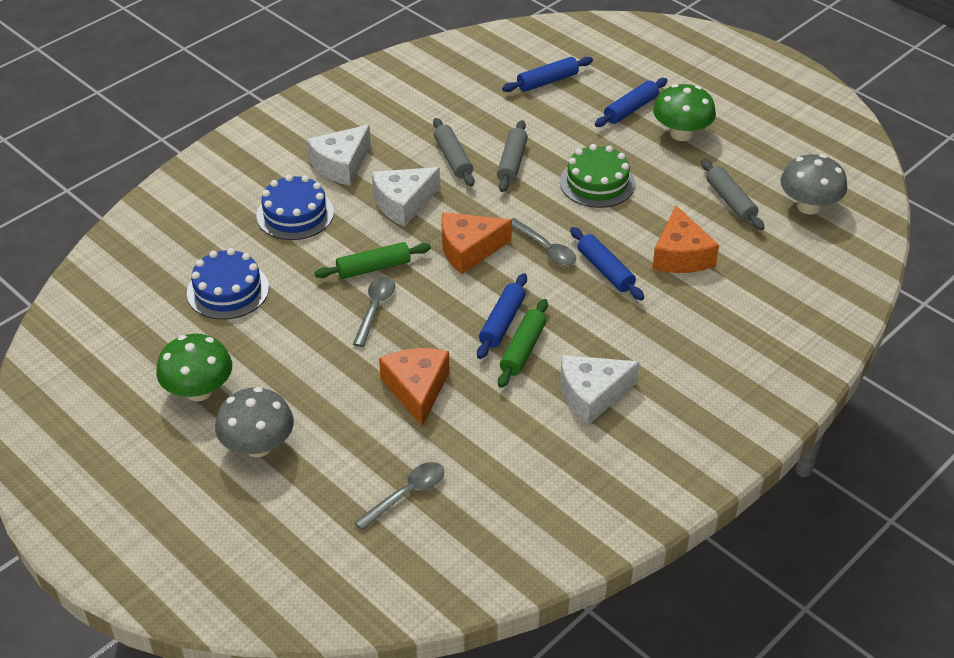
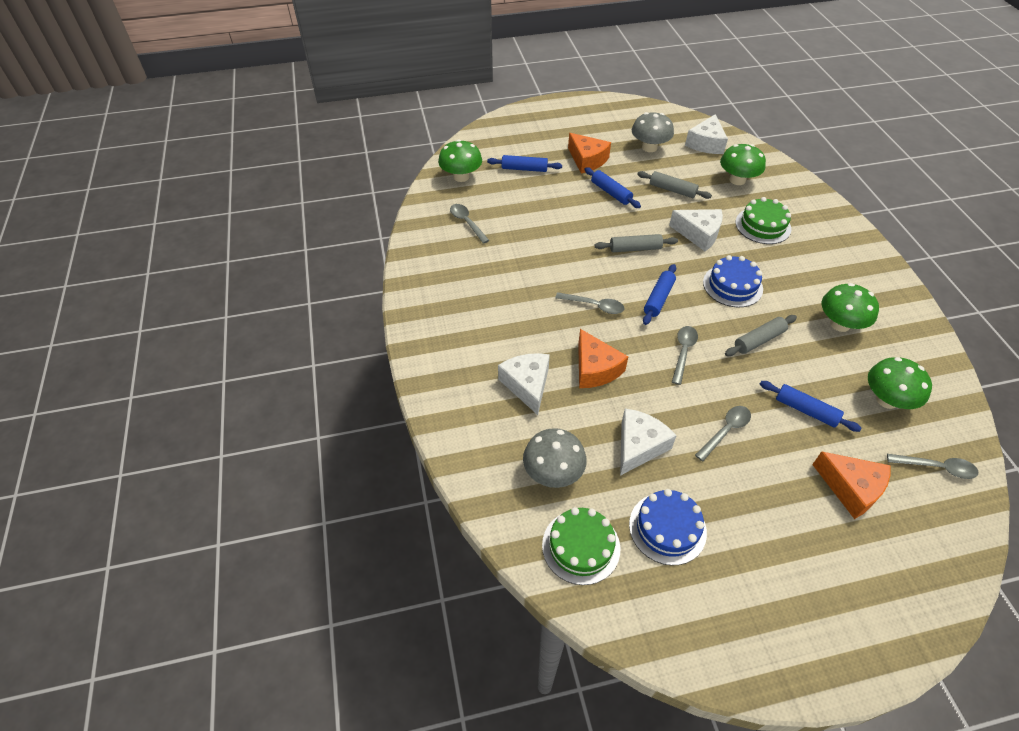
green cake: 1 -> 2
green mushroom: 2 -> 4
green rolling pin: 2 -> 0
grey spoon: 3 -> 5
white cheese: 3 -> 4

